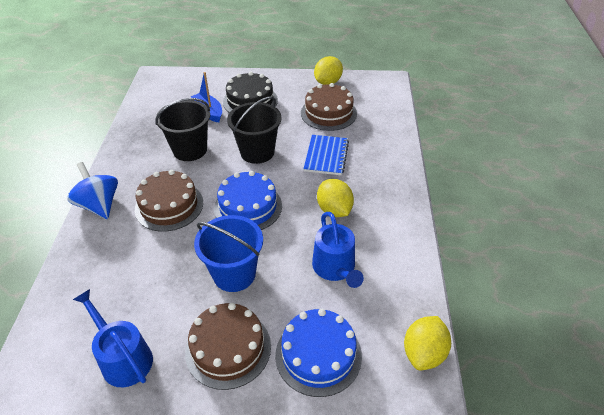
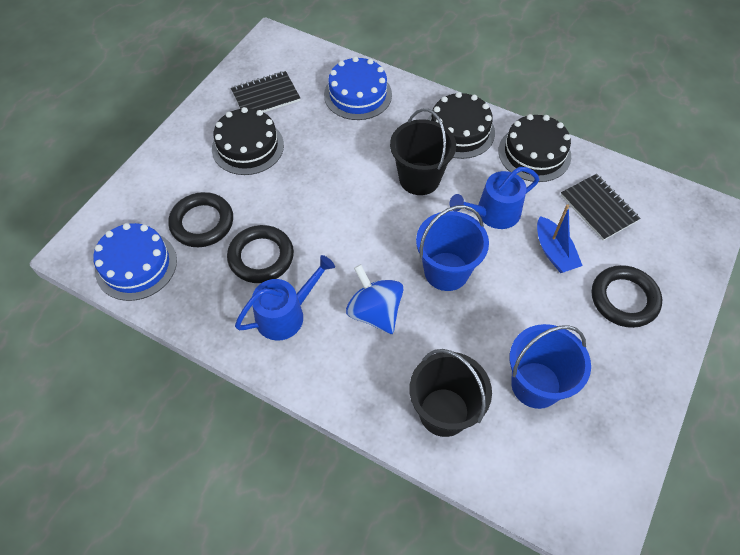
black cake: 1 -> 3
black notebook: 0 -> 2
black ring: 0 -> 3
blue bucket: 1 -> 2
blue notebook: 1 -> 0
brown cake: 3 -> 0
yellow lemon: 3 -> 0

